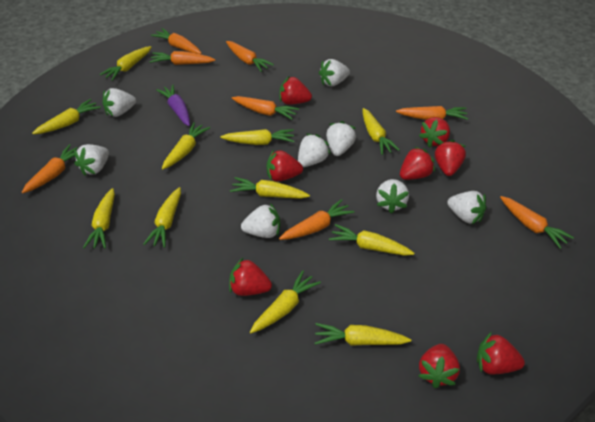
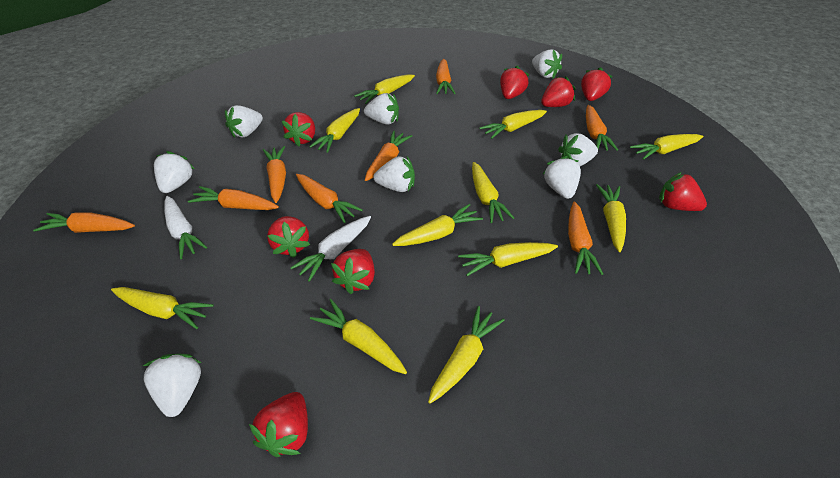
purple carrot: 1 -> 0
white carrot: 0 -> 2

